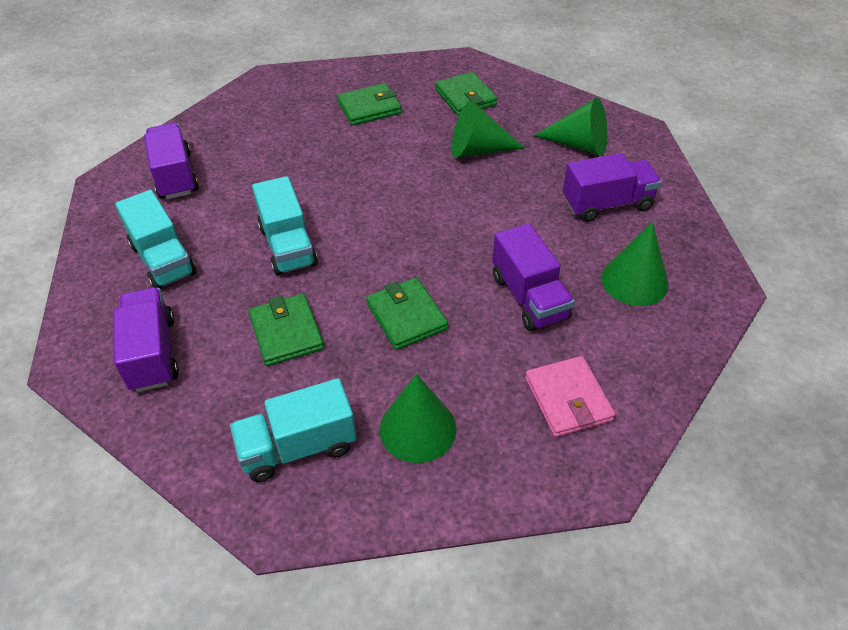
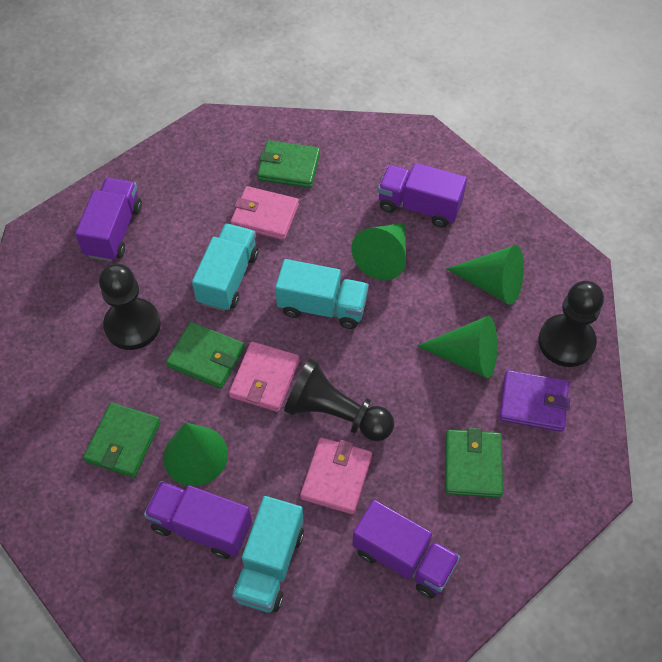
black pawn: 0 -> 3
pink wallet: 1 -> 3
purple wallet: 0 -> 1

